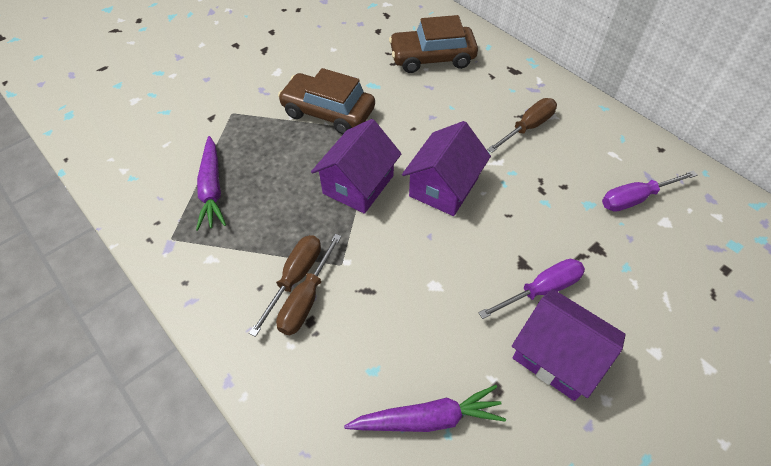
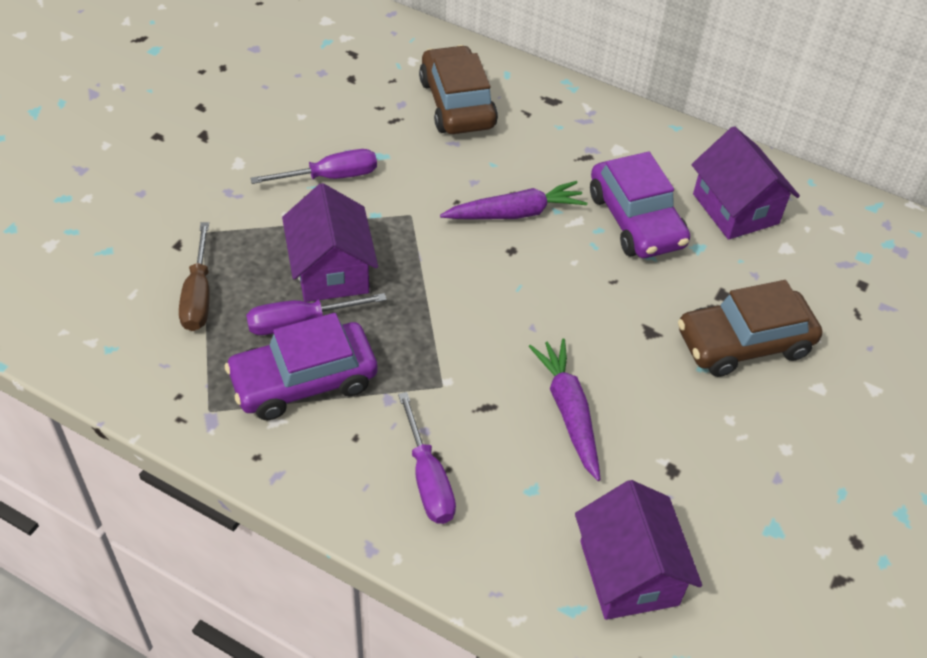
brown screwdriver: 3 -> 1
purple car: 0 -> 2
purple screwdriver: 2 -> 3

